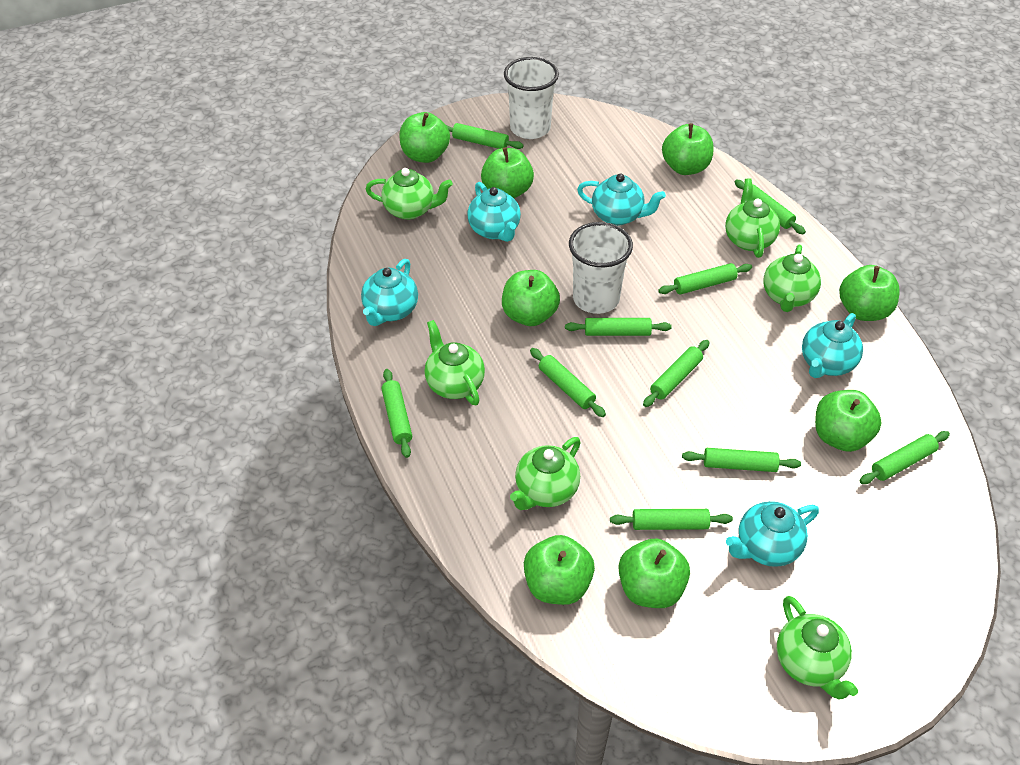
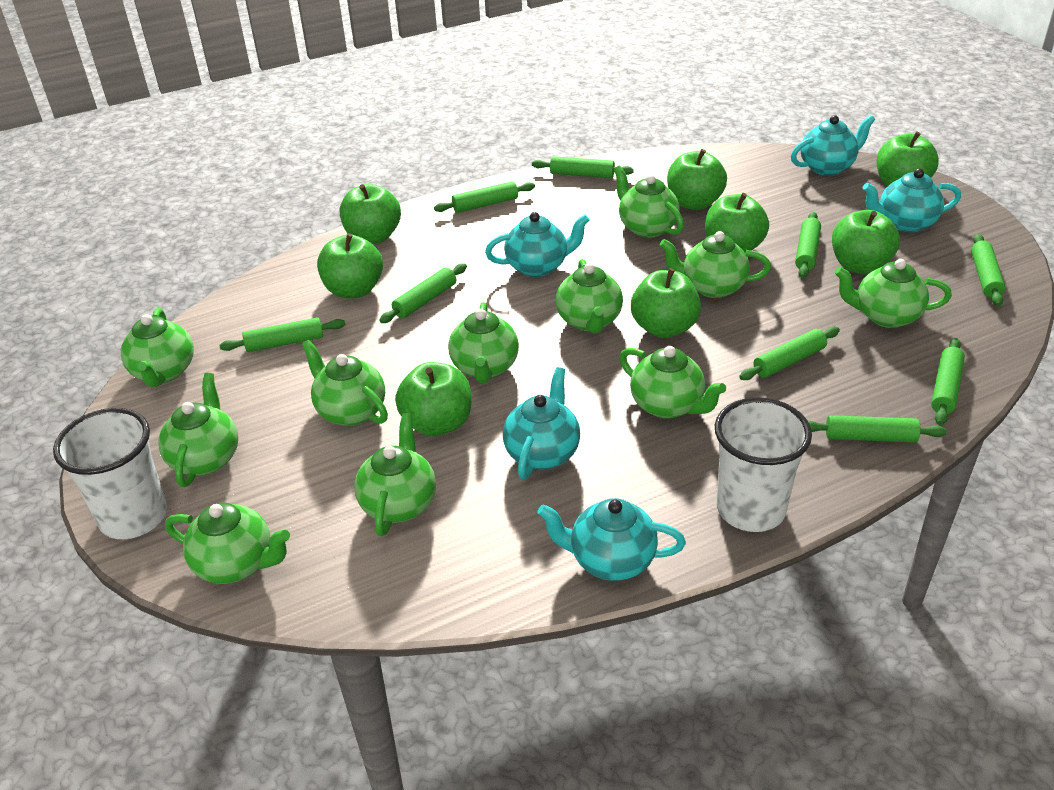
green rolling pin: 10 -> 9
green teapot: 6 -> 11

